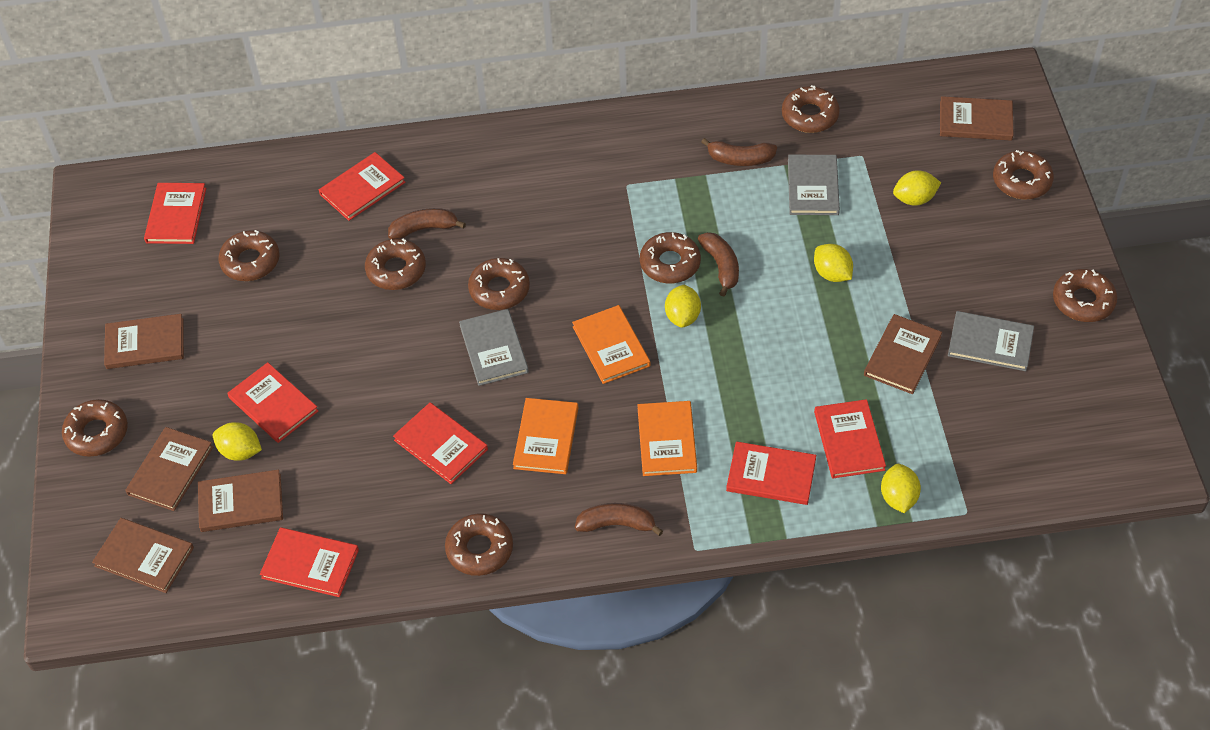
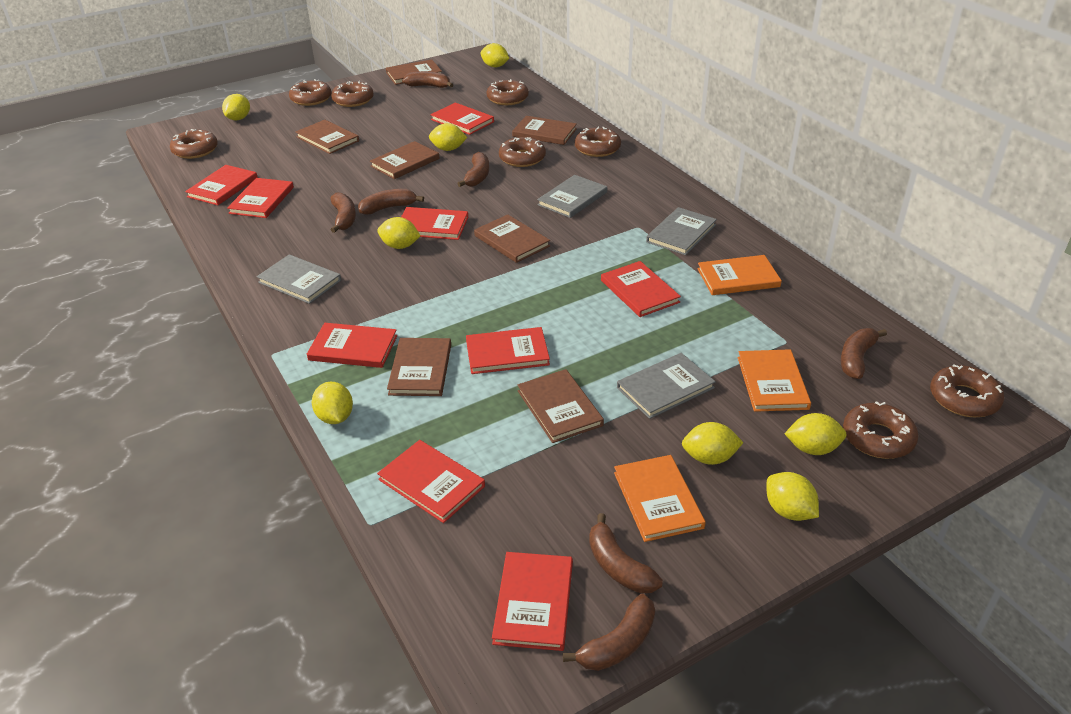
brown banana: 4 -> 7
brown book: 6 -> 7
brown donut: 9 -> 8
grey book: 3 -> 4
red book: 7 -> 9
yellow lemon: 5 -> 8

